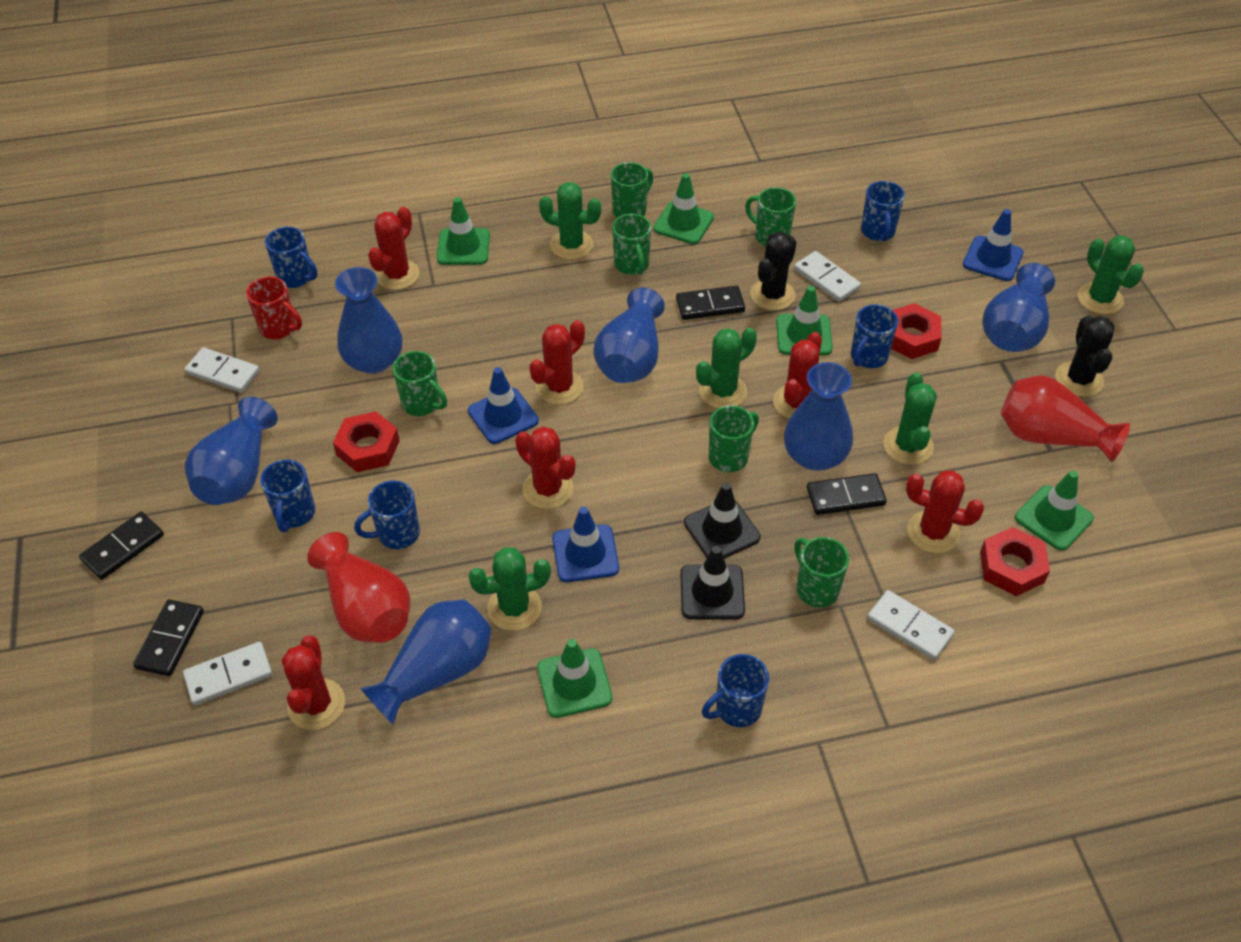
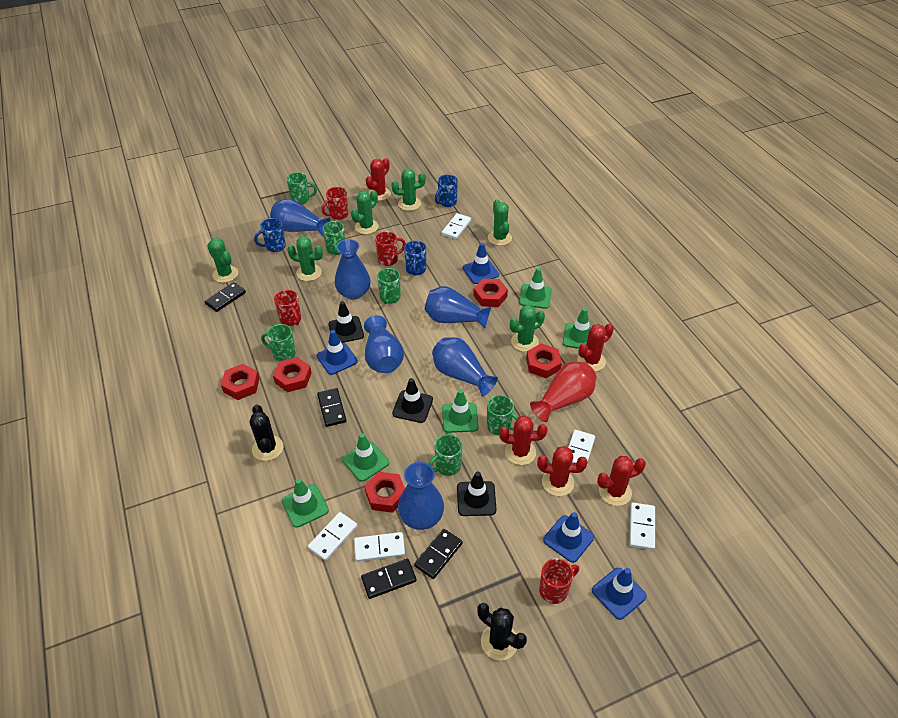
black traffic cone: 2 -> 3
blue mug: 6 -> 3
blue traffic cone: 3 -> 4
green cactus: 5 -> 6
red cactus: 6 -> 5
red mug: 1 -> 4
red nut: 3 -> 5
red vase: 2 -> 1
white domino: 4 -> 5

